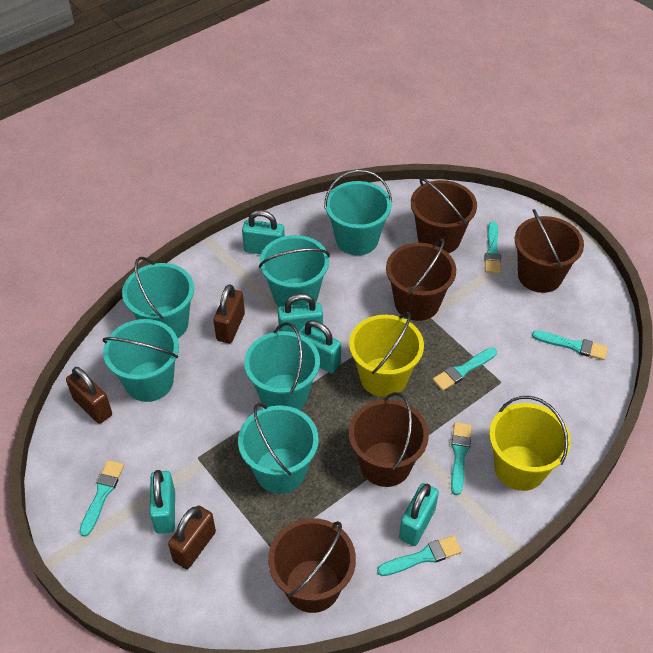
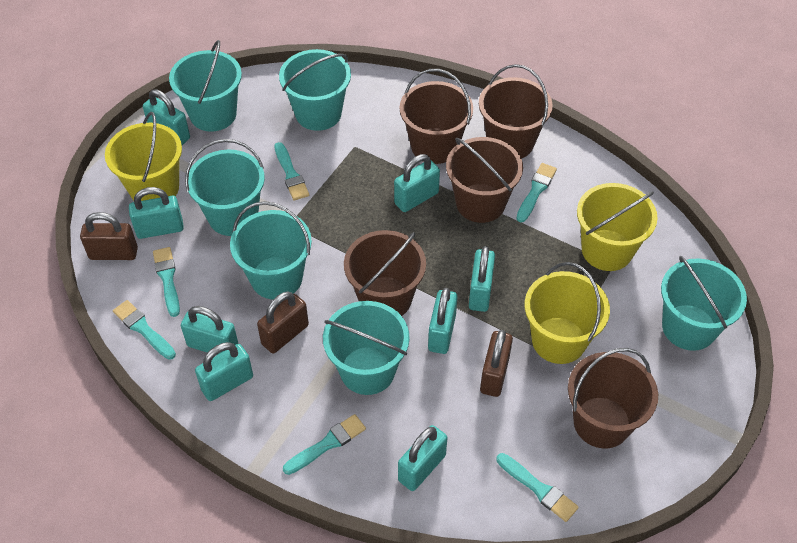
turquoise padlock: 5 -> 8
yellow bucket: 2 -> 3

